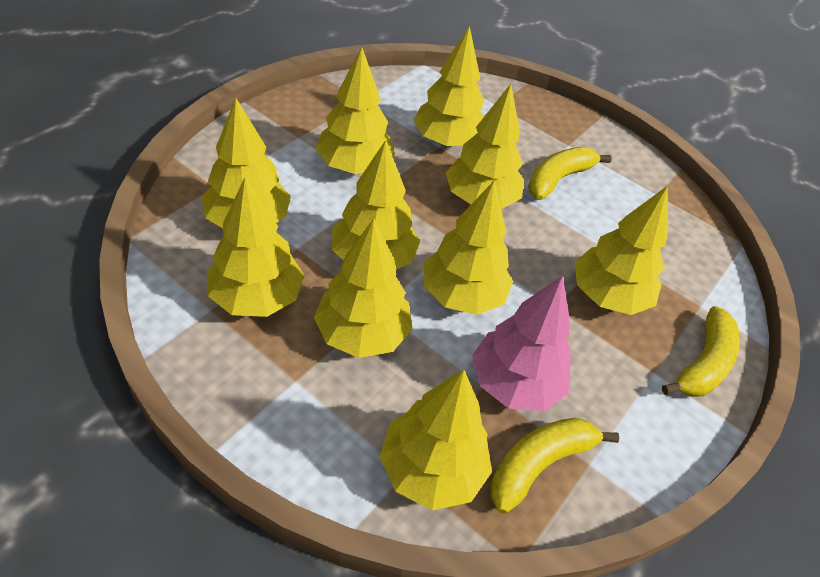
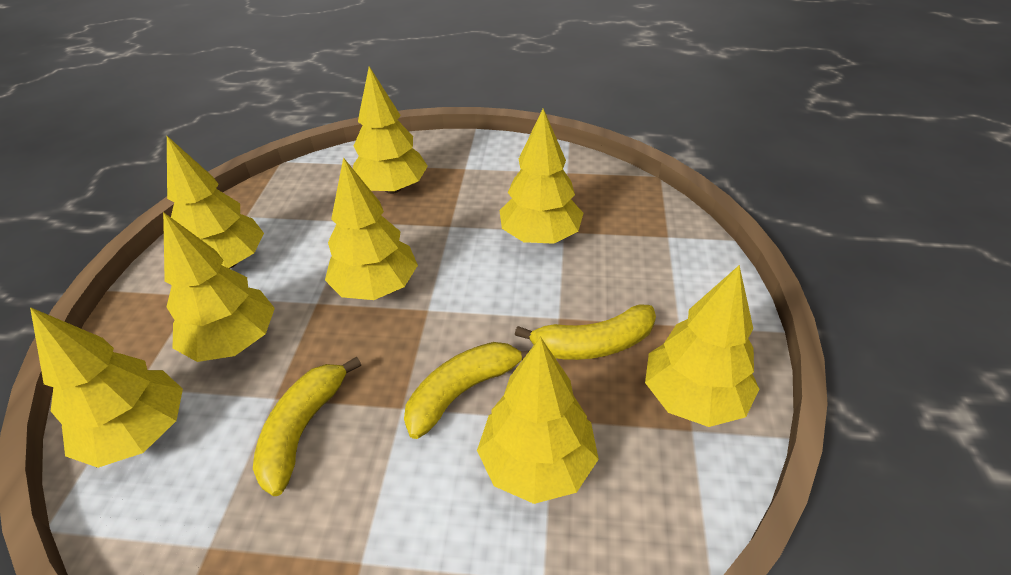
pink tree: 1 -> 0
yellow tree: 10 -> 8

